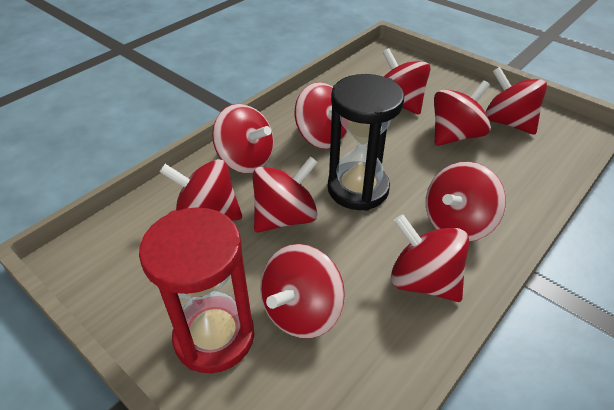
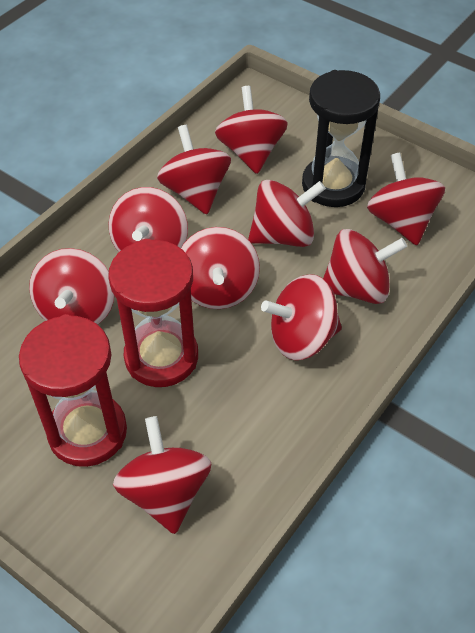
red hourglass: 1 -> 2

